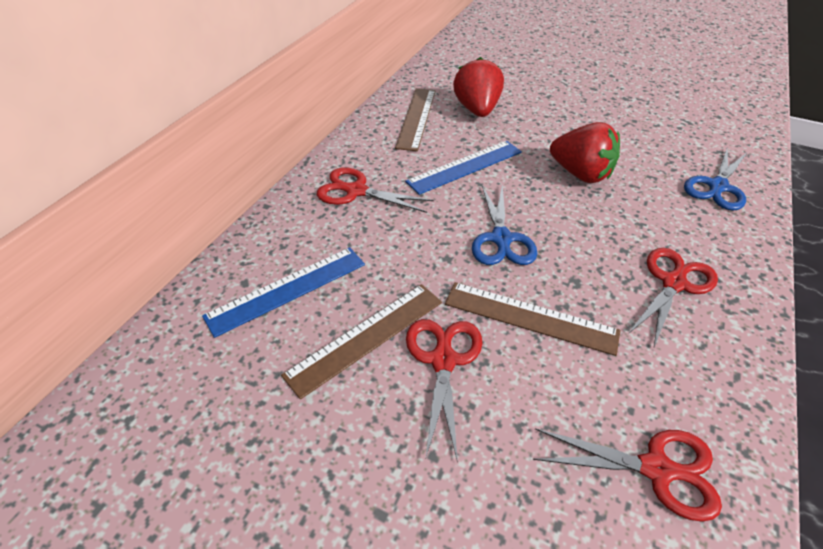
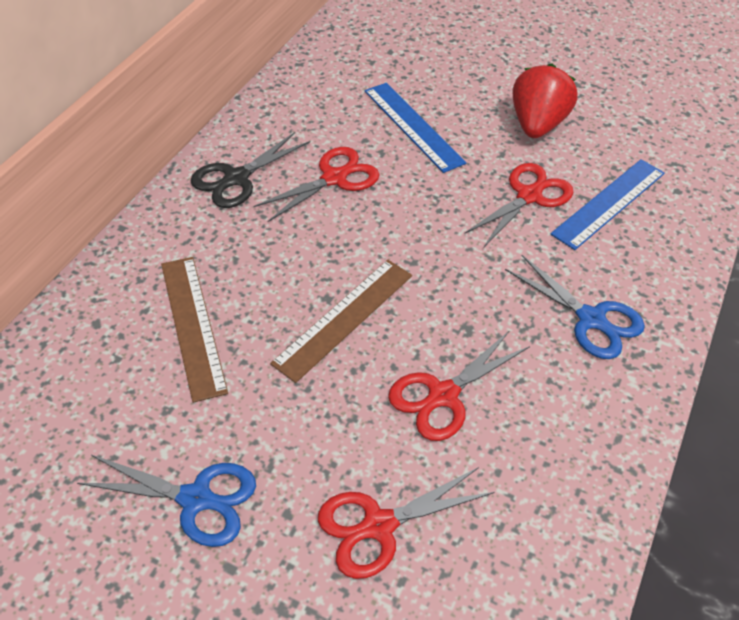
black scissors: 0 -> 1
brown ruler: 3 -> 2
red strawberry: 2 -> 1

